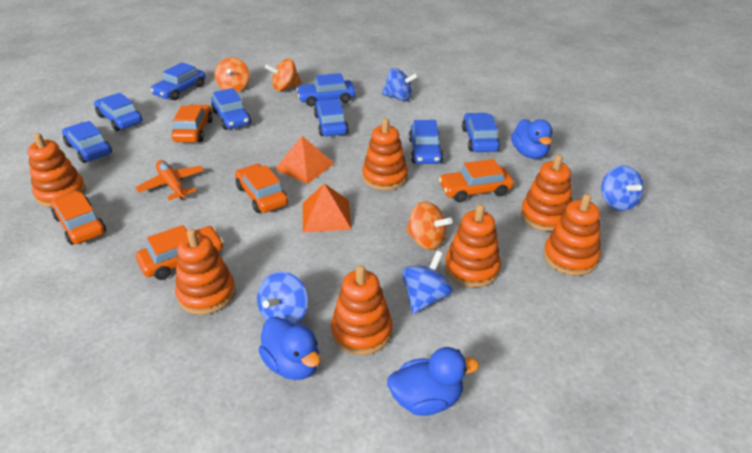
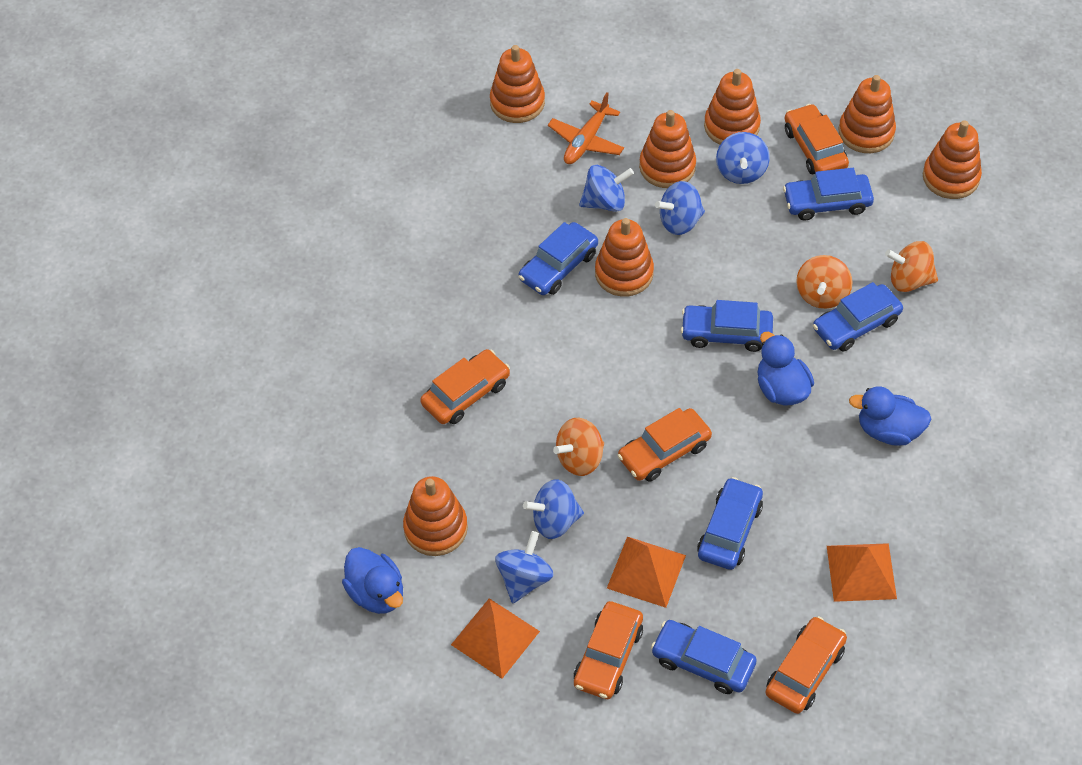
blue car: 8 -> 6
blue spinning top: 4 -> 5
orange pyramid: 2 -> 3

